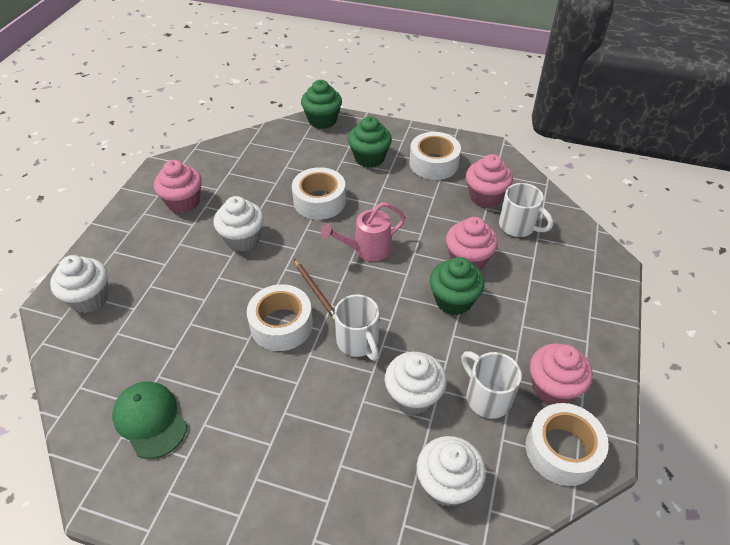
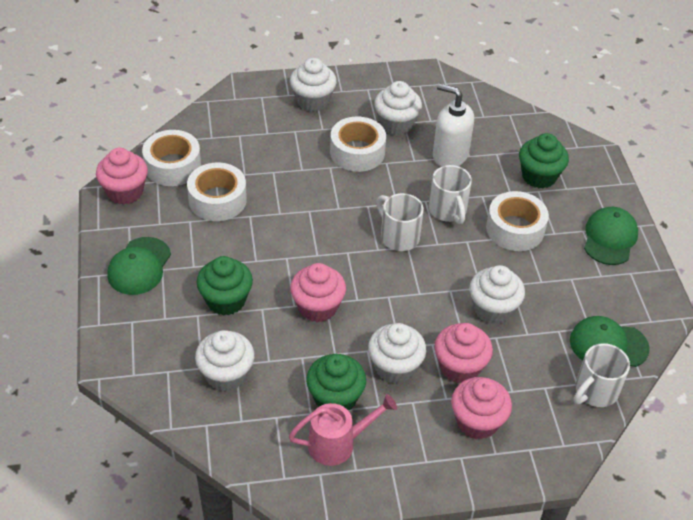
brown pencil: 1 -> 0
green cap: 1 -> 3
white cupcake: 4 -> 5
white soap dispenser: 0 -> 1

